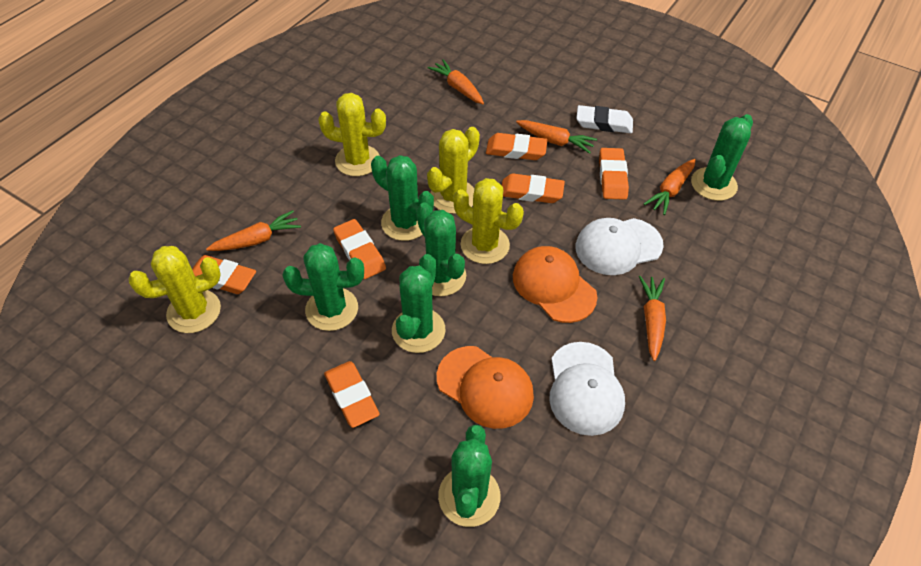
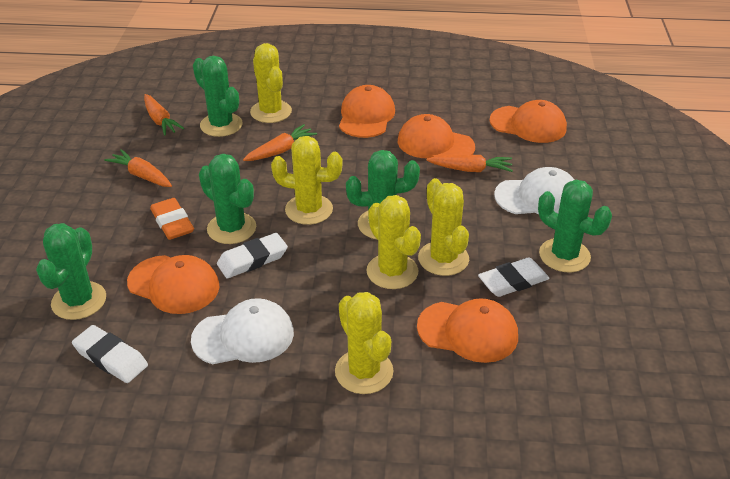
green cactus: 6 -> 5
orange cap: 2 -> 5
orange carrot: 5 -> 4
orange eraser: 6 -> 1
white eraser: 1 -> 3
yellow cactus: 4 -> 5

